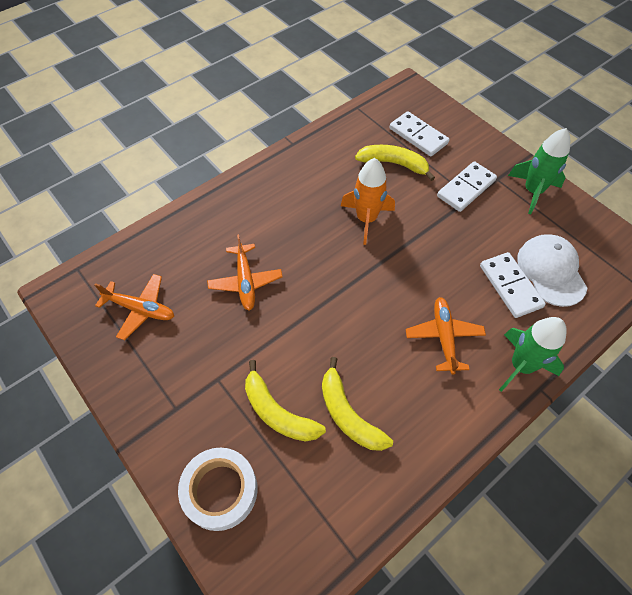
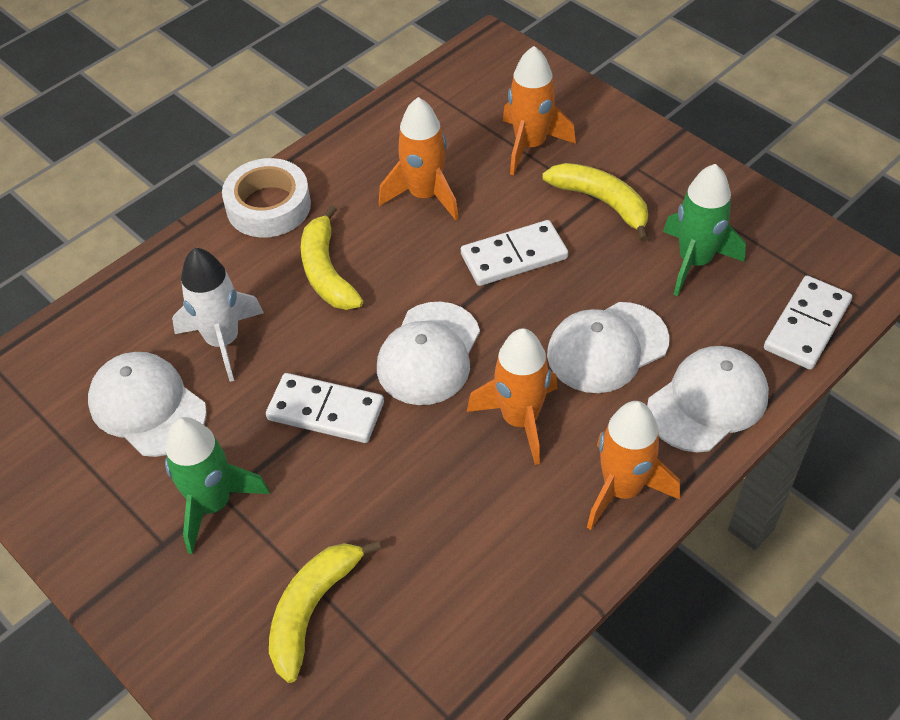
orange plane: 3 -> 0
orange rocket: 1 -> 4
white cap: 1 -> 4
white rocket: 0 -> 1

